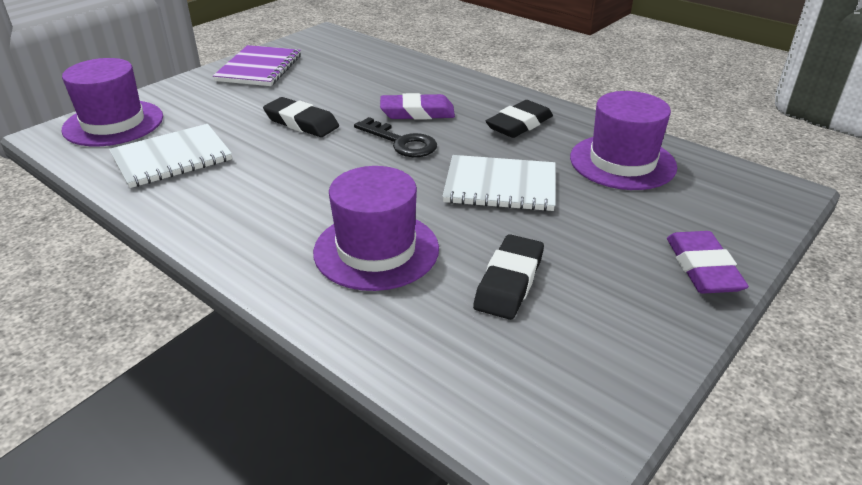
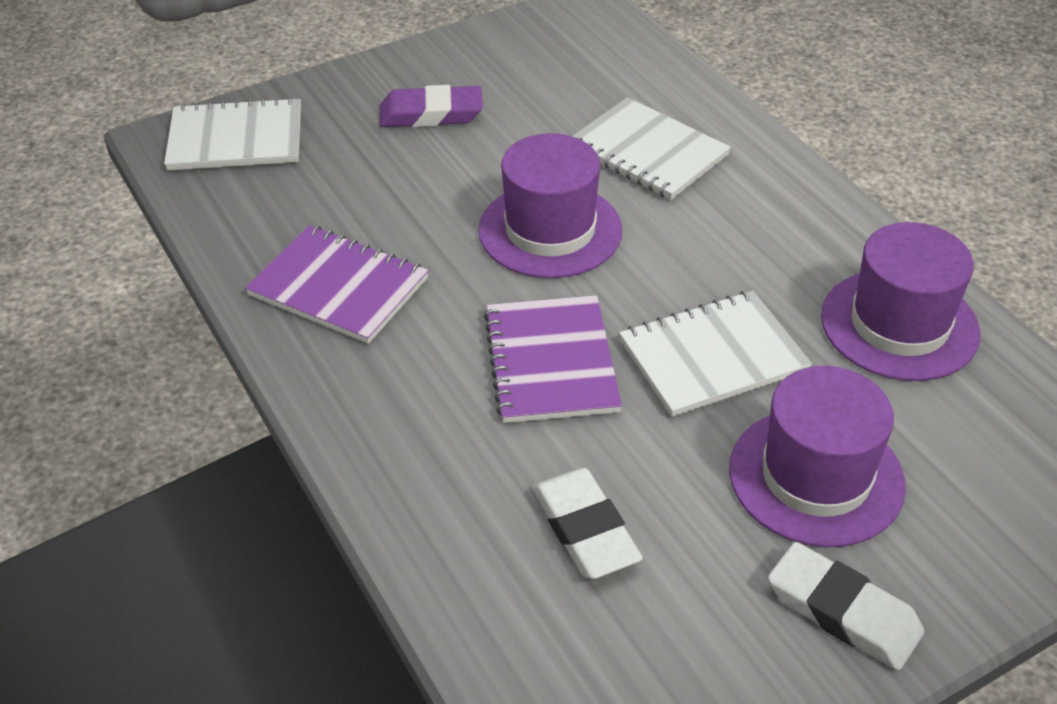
black eraser: 3 -> 0
black key: 1 -> 0
purple eraser: 2 -> 1
purple notebook: 1 -> 2
white eraser: 0 -> 2
white notebook: 2 -> 3

